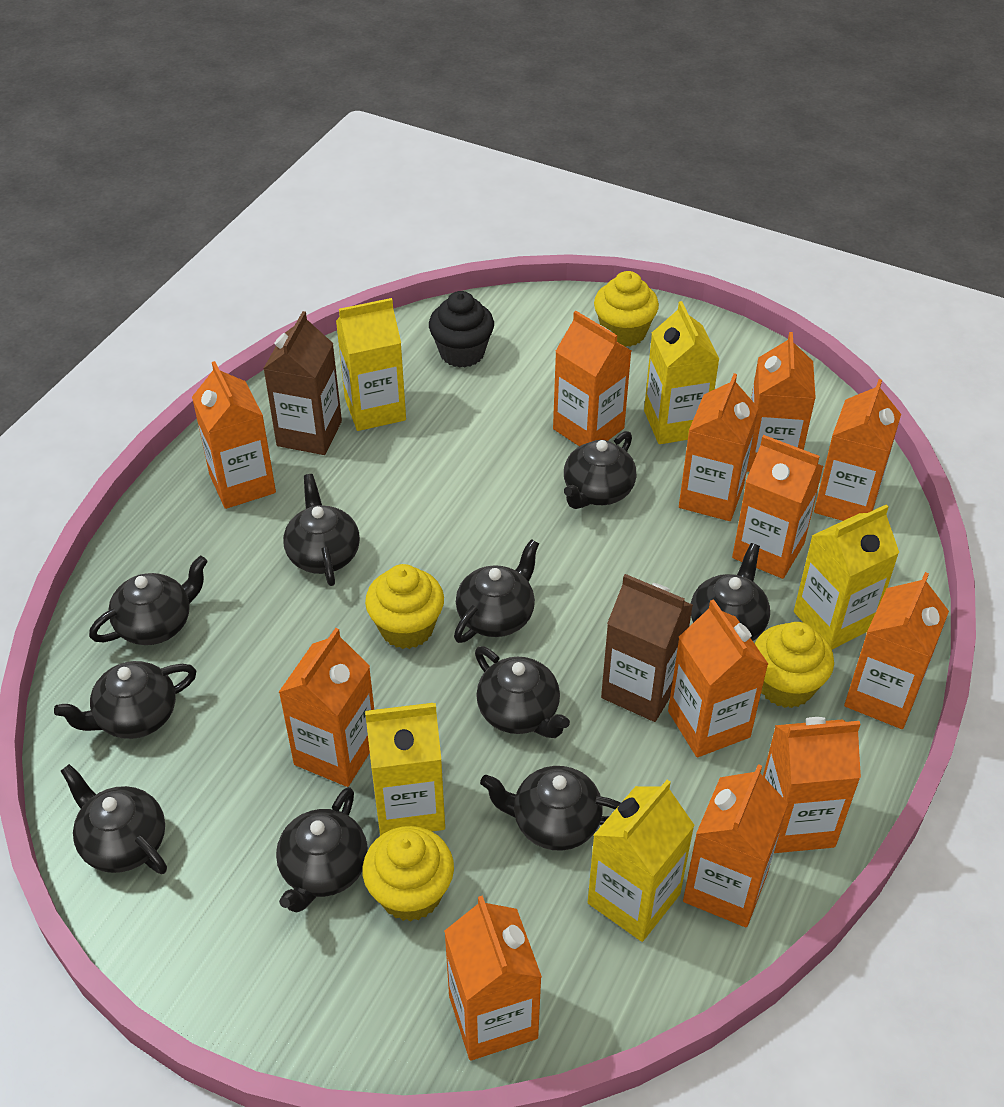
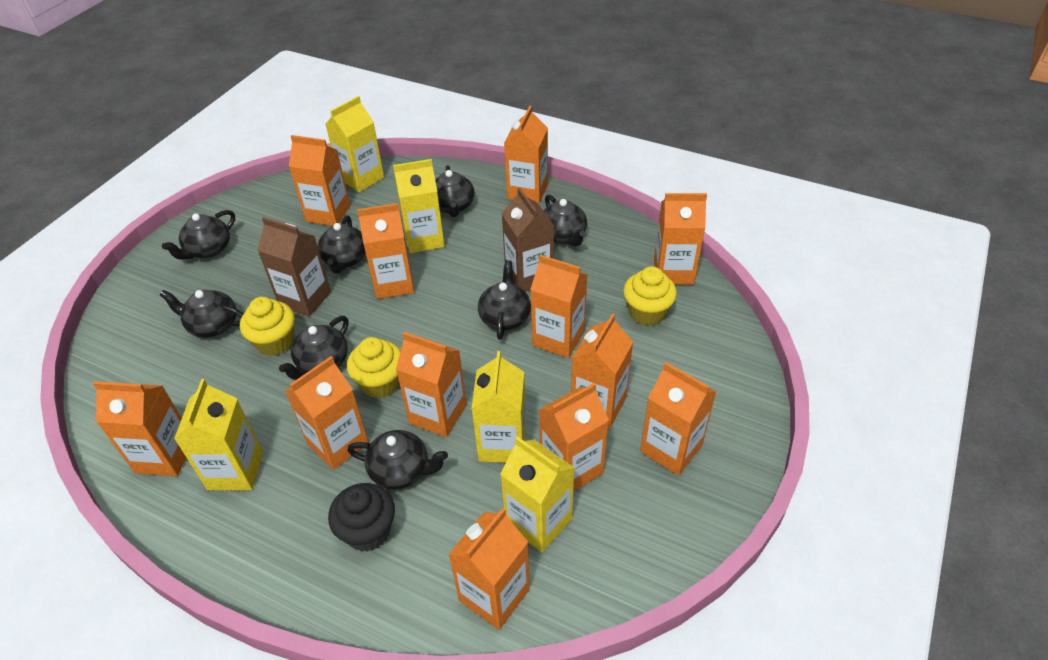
black teapot: 10 -> 8
yellow cupcake: 4 -> 3

